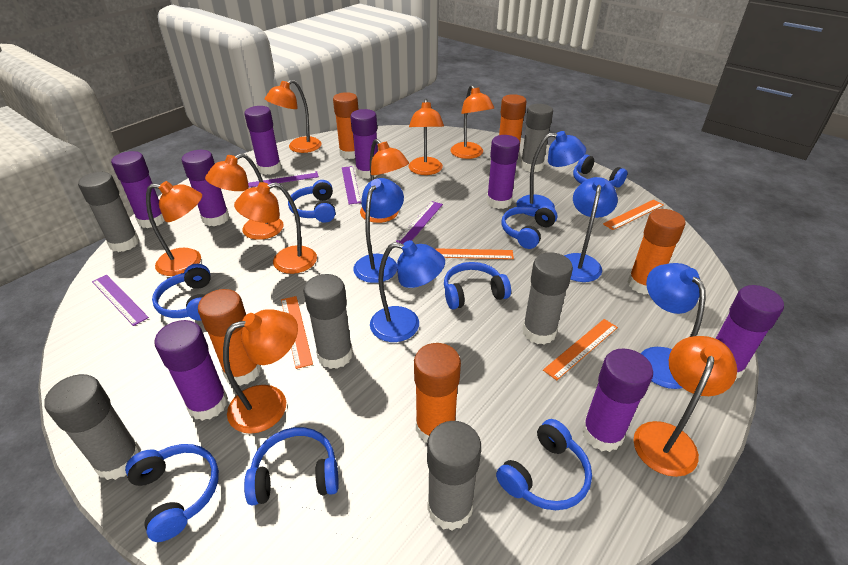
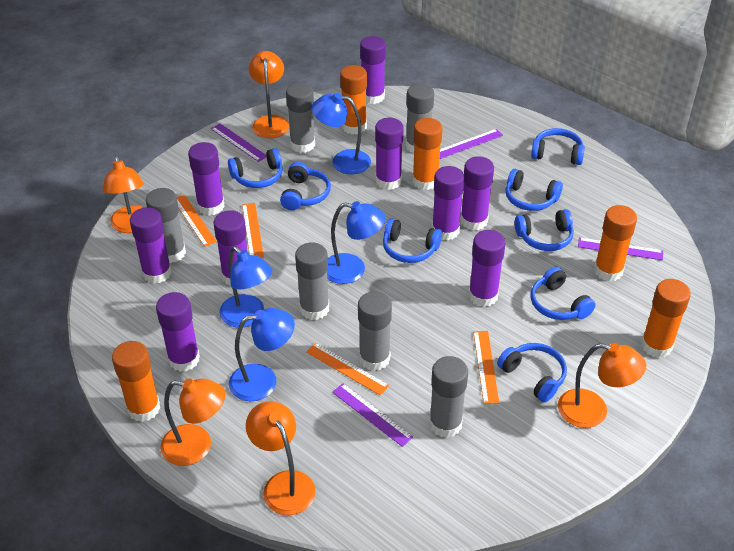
blue lamp: 5 -> 4
orange lamp: 9 -> 5
purple glue stick: 8 -> 9

